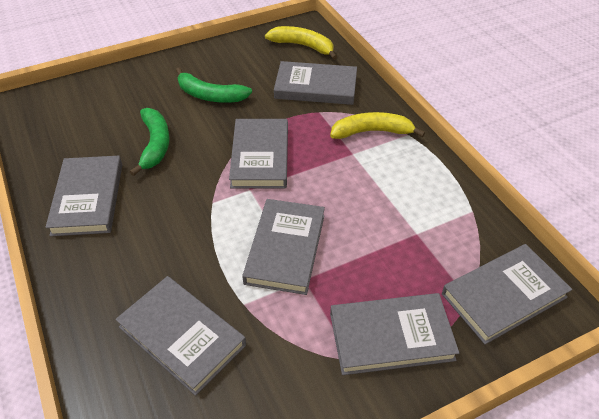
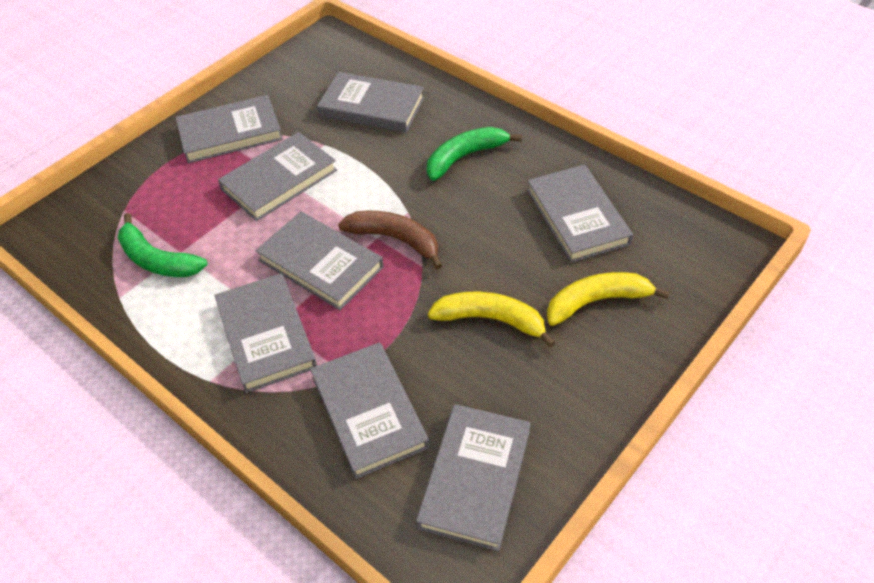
brown banana: 0 -> 1
grey book: 7 -> 8

